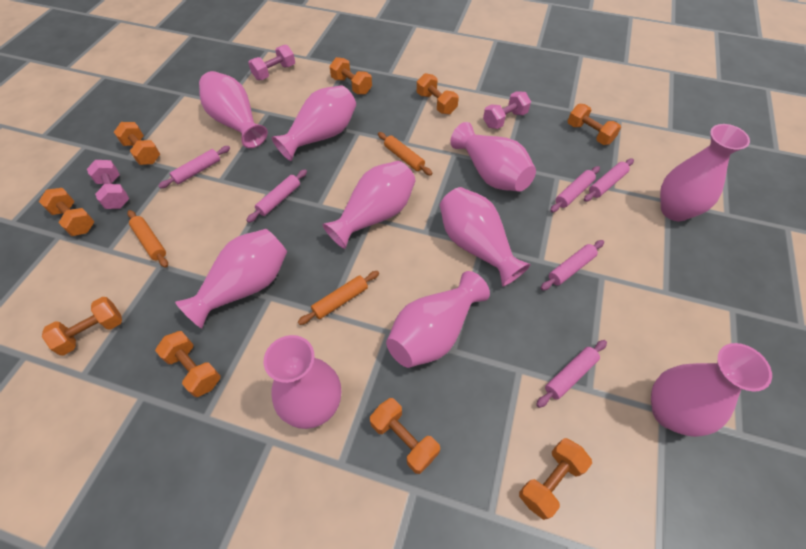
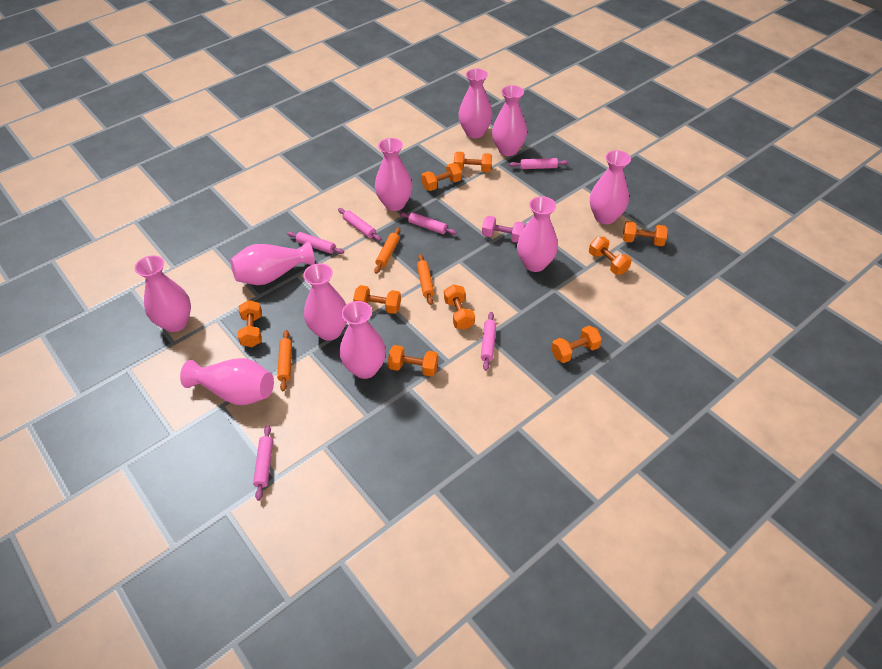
pink dumbbell: 3 -> 1

